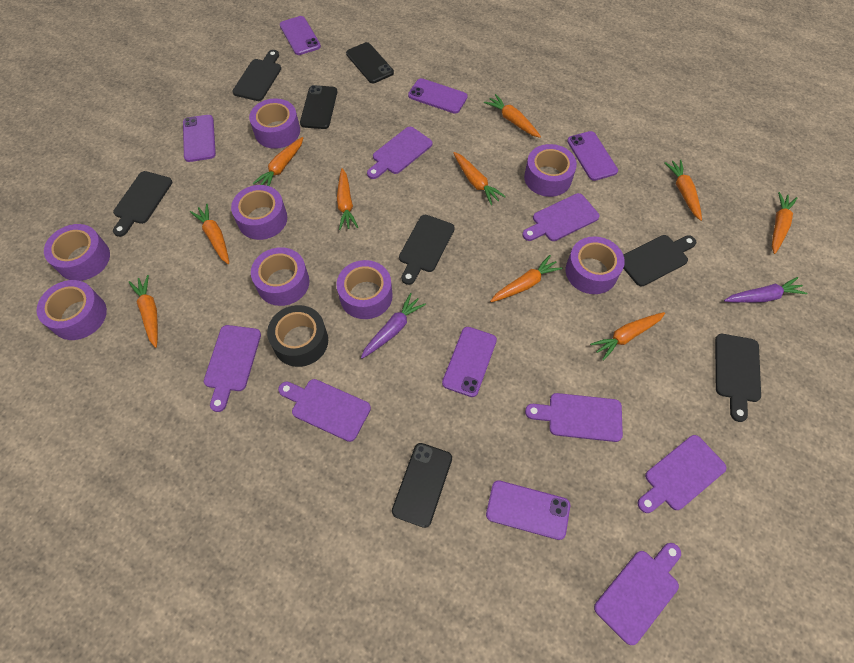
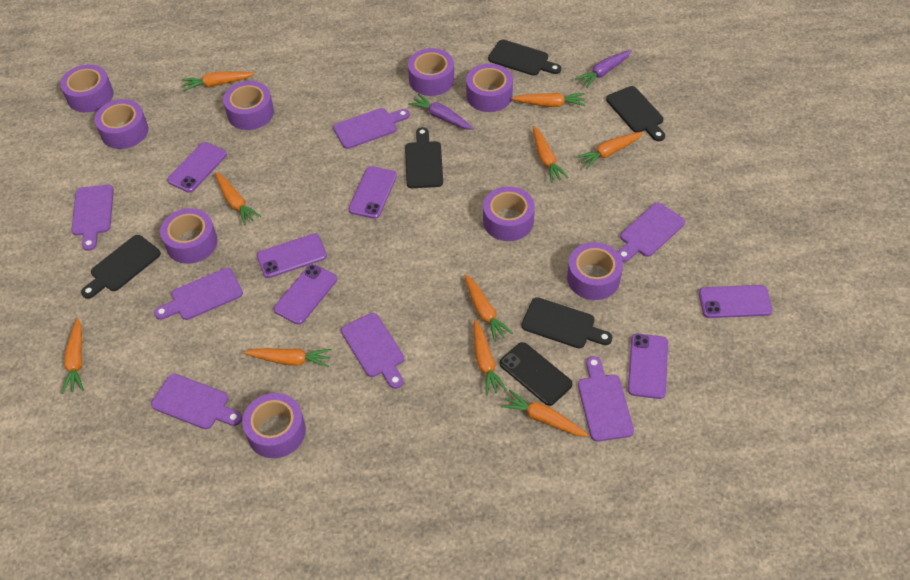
black phone: 3 -> 1
black tape: 1 -> 0
purple tape: 8 -> 9

